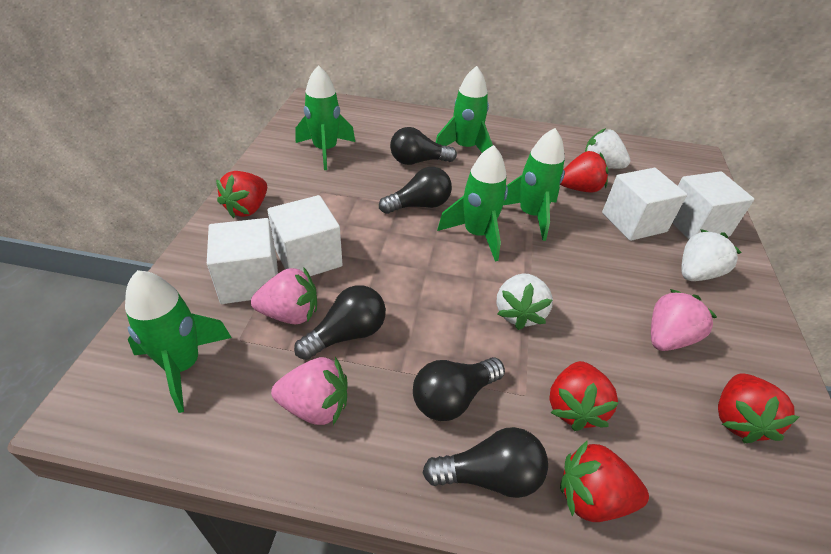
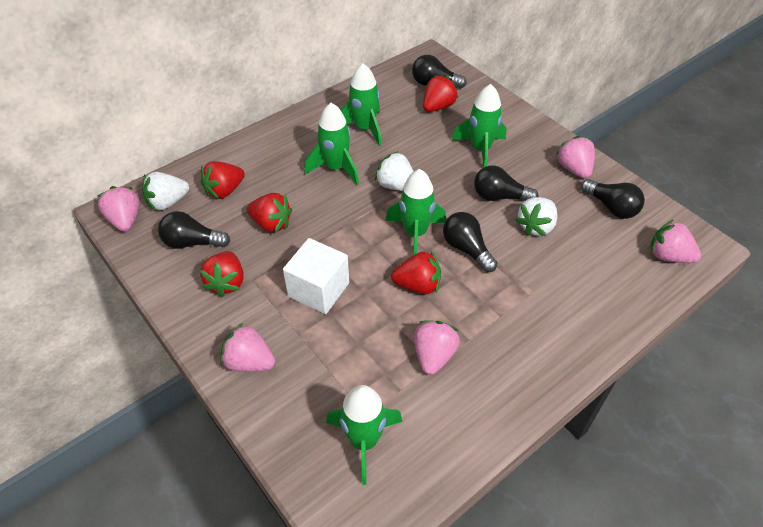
pink strawberry: 3 -> 5
white cube: 4 -> 1

